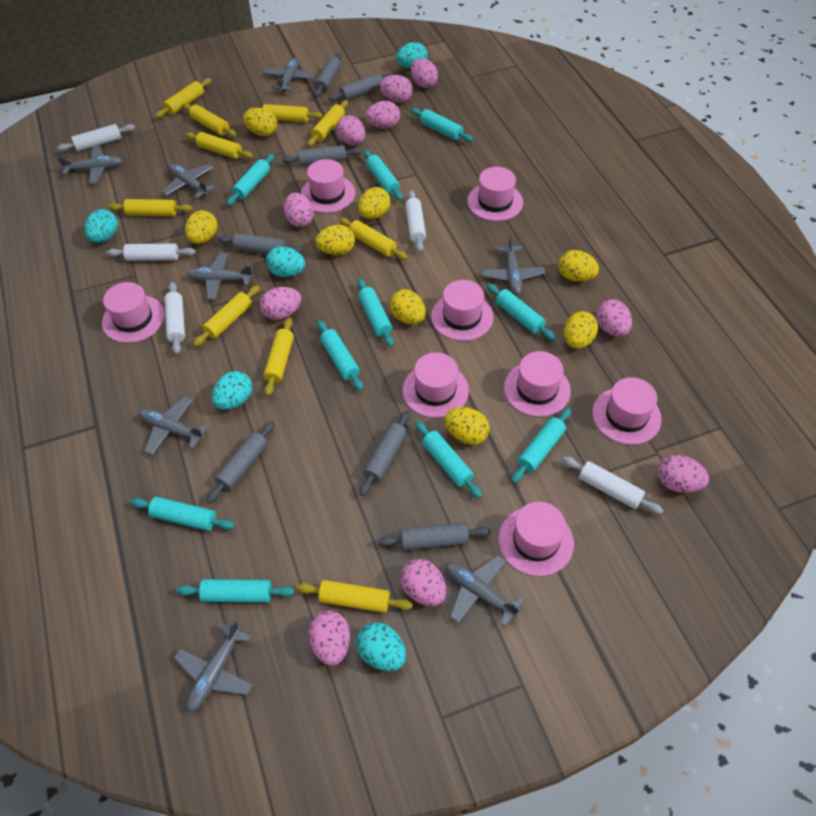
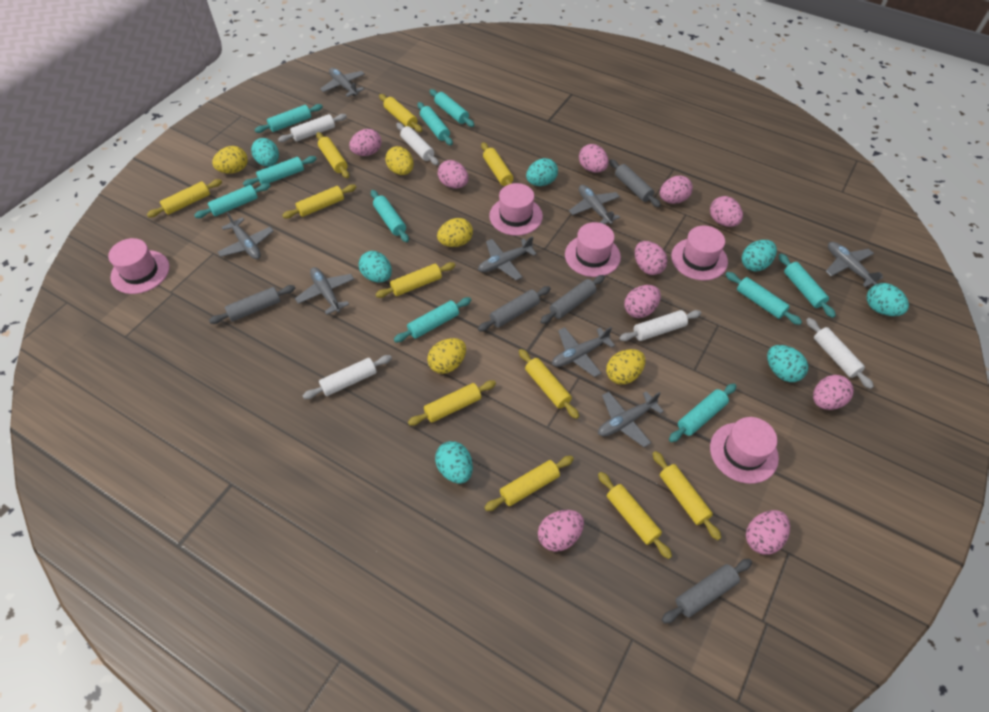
grey rolling pin: 7 -> 5
pink hat: 8 -> 5
turquoise egg: 5 -> 7
yellow egg: 8 -> 5
yellow rolling pin: 10 -> 11

